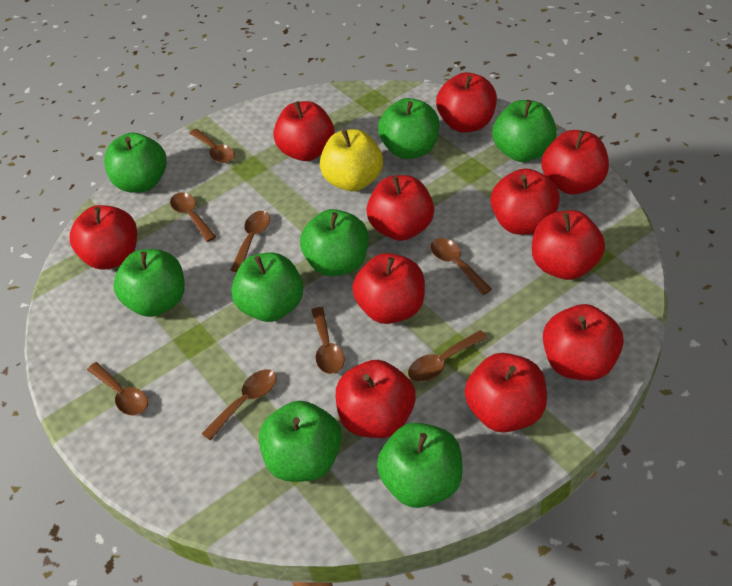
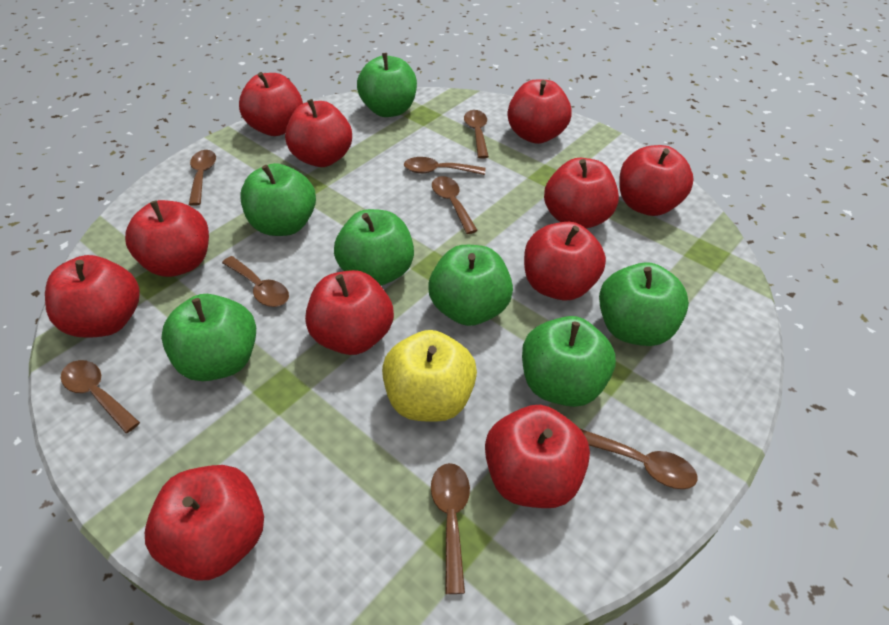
green apple: 8 -> 7

